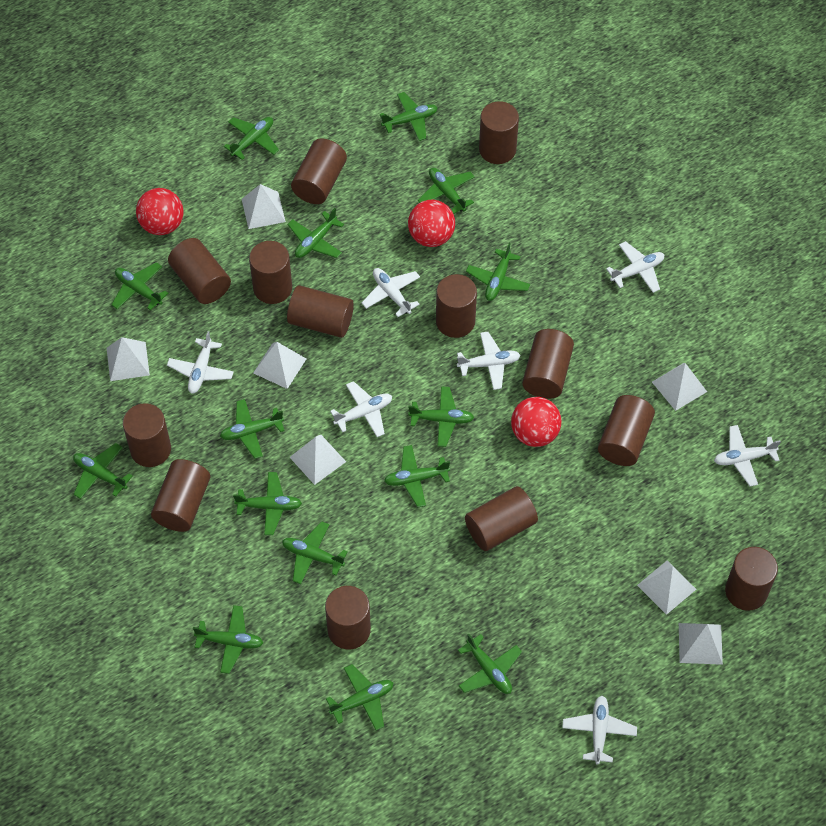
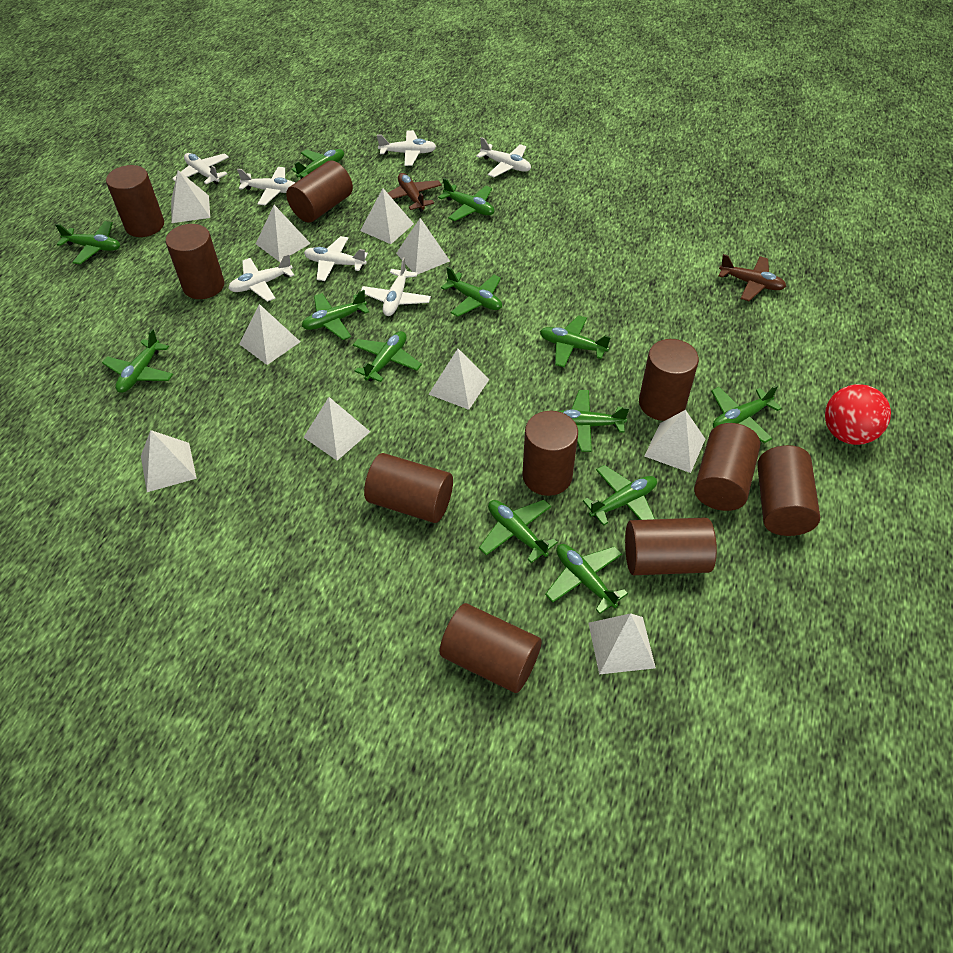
brown cylinder: 13 -> 10
brown plane: 0 -> 2
green plane: 15 -> 13
red ball: 3 -> 1
white pyramid: 7 -> 10

